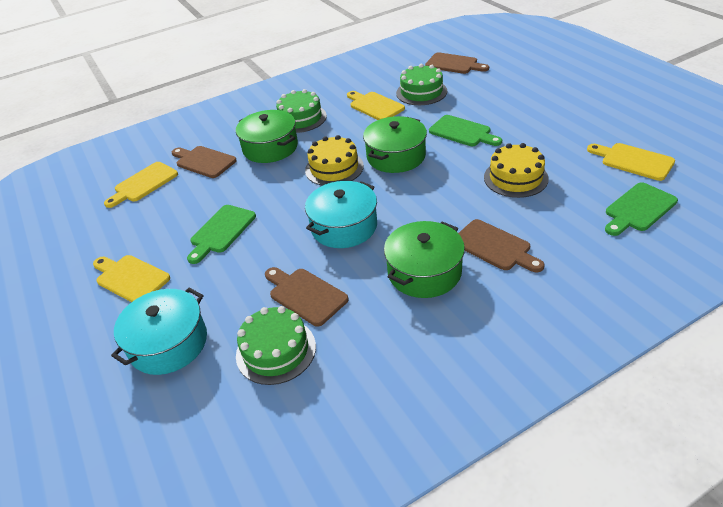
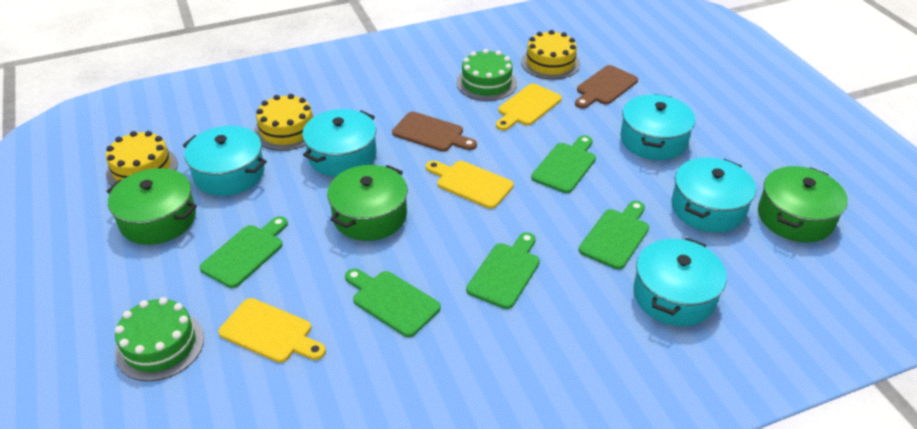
brown cutting board: 4 -> 2
green cake: 3 -> 2
green cutting board: 3 -> 5
turquoise pot: 2 -> 5
yellow cake: 2 -> 3
yellow cutting board: 4 -> 3

